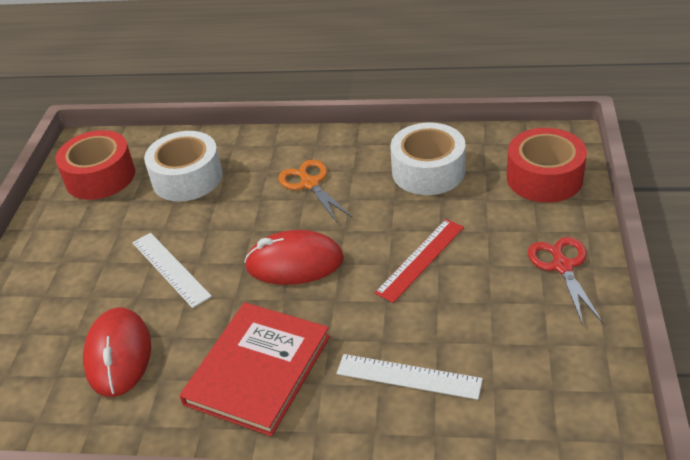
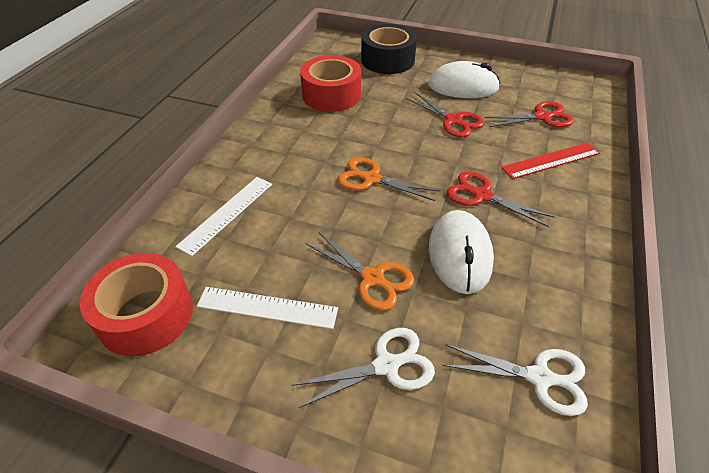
black tape: 0 -> 1
orange scissors: 1 -> 2
red book: 1 -> 0
red mouse: 2 -> 0
red scissors: 1 -> 3
white mouse: 0 -> 2
white scissors: 0 -> 2
white tape: 2 -> 0

